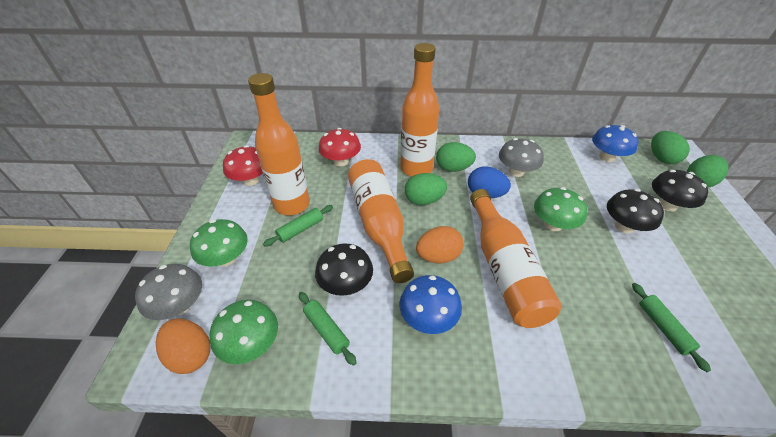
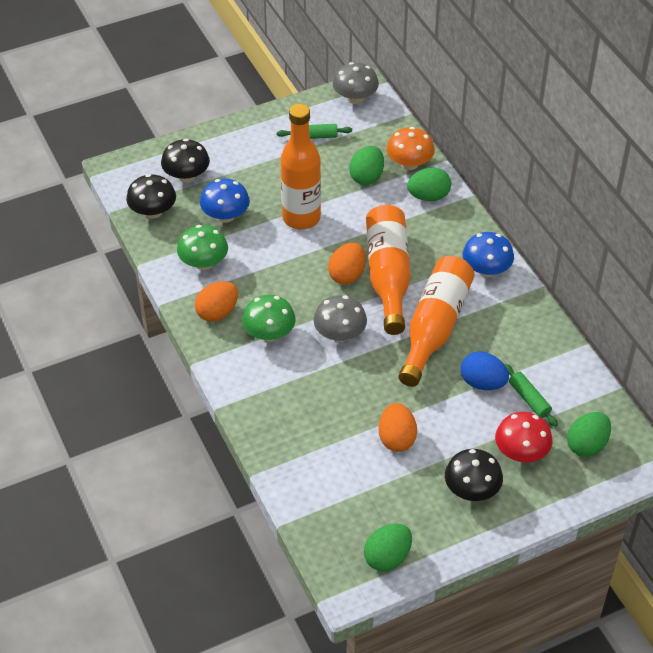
green mushroom: 3 -> 2
green rolling pin: 3 -> 2
orange bottle: 4 -> 3
orange egg: 2 -> 3
orange mushroom: 0 -> 1
red mushroom: 2 -> 1

